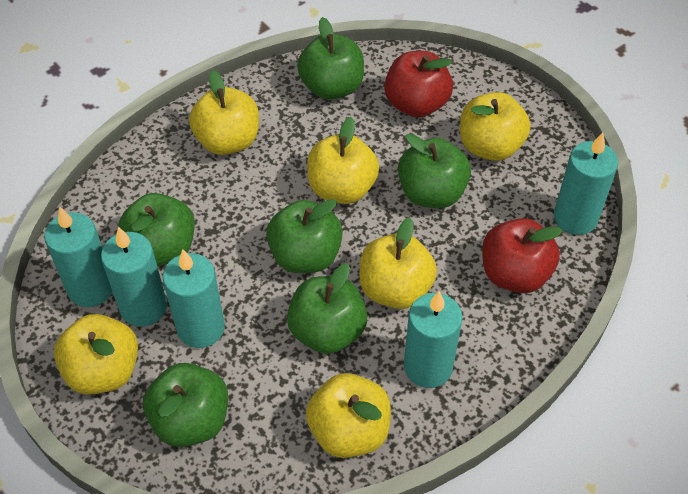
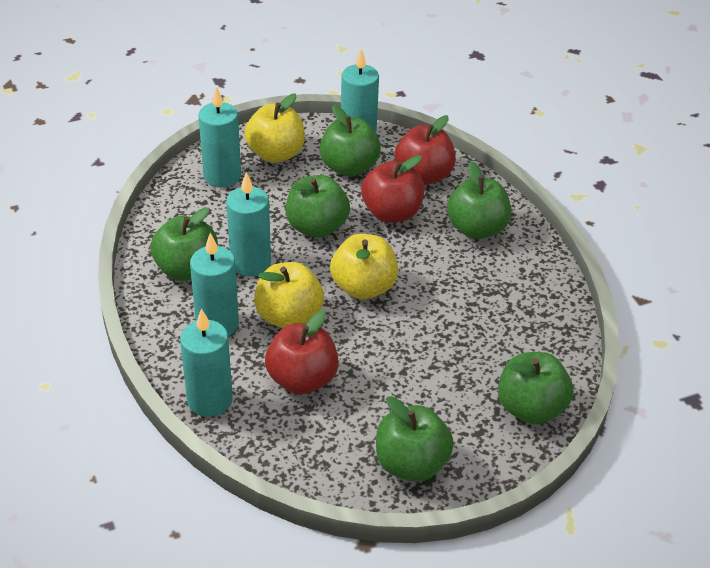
red apple: 2 -> 3
yellow apple: 6 -> 3

